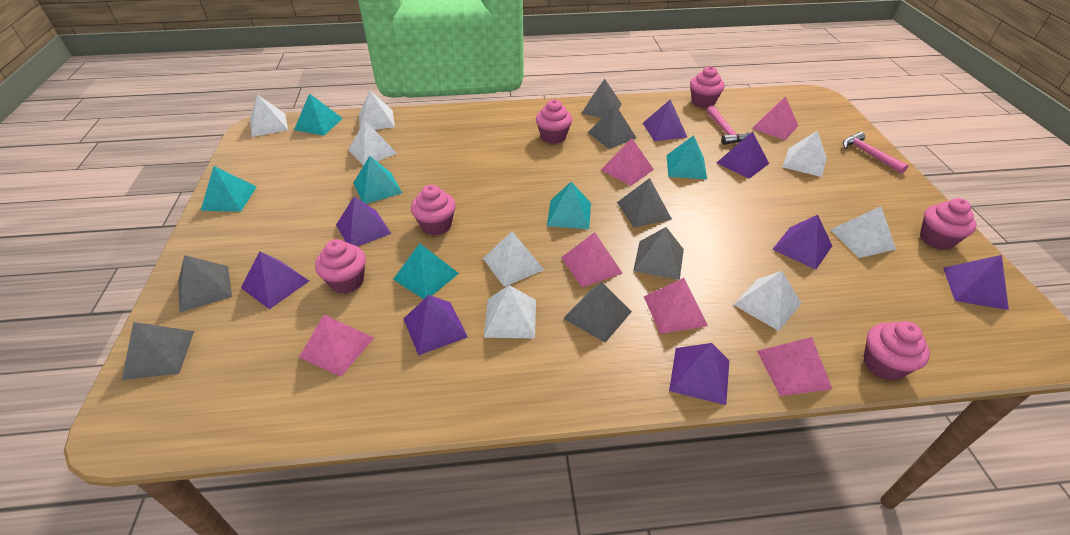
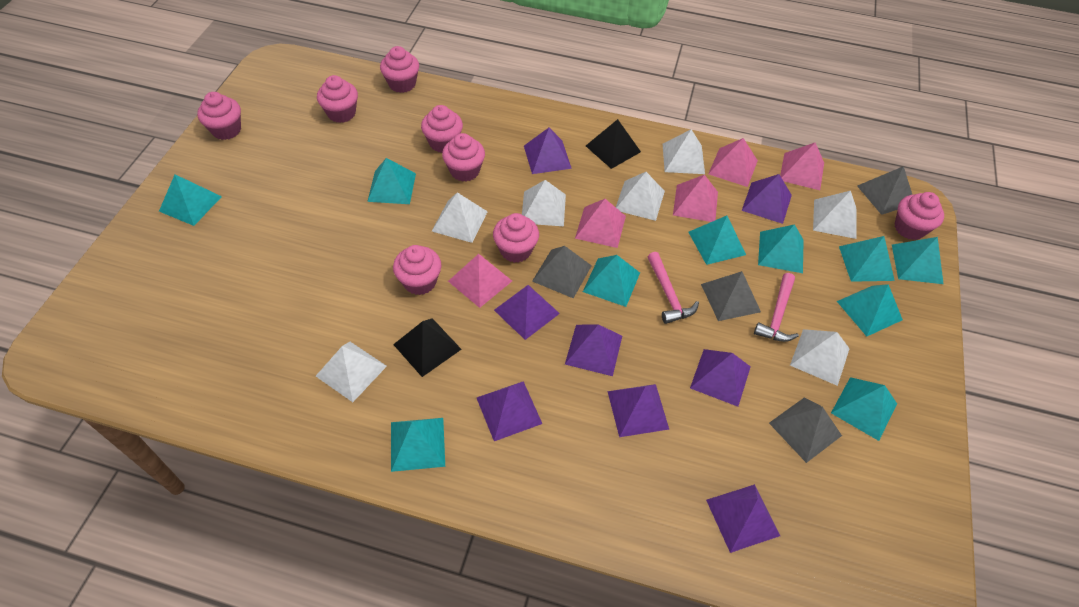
black pyramid: 0 -> 2
grey pyramid: 7 -> 4
pink cupcake: 6 -> 8
pink pyramid: 6 -> 5
turquoise pyramid: 6 -> 10
white pyramid: 8 -> 7

